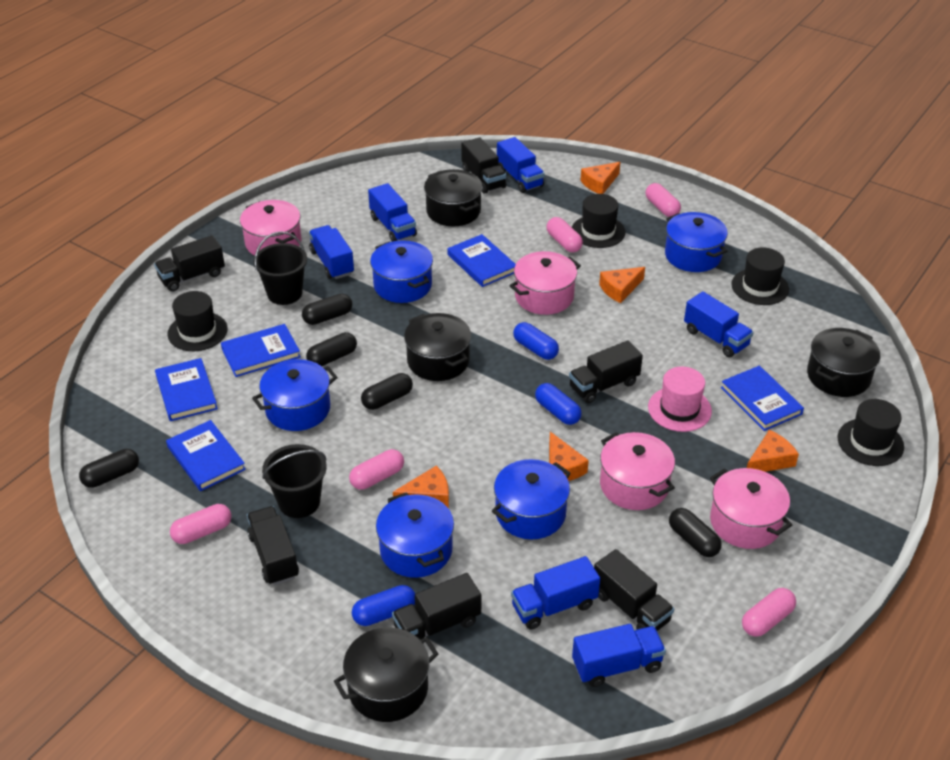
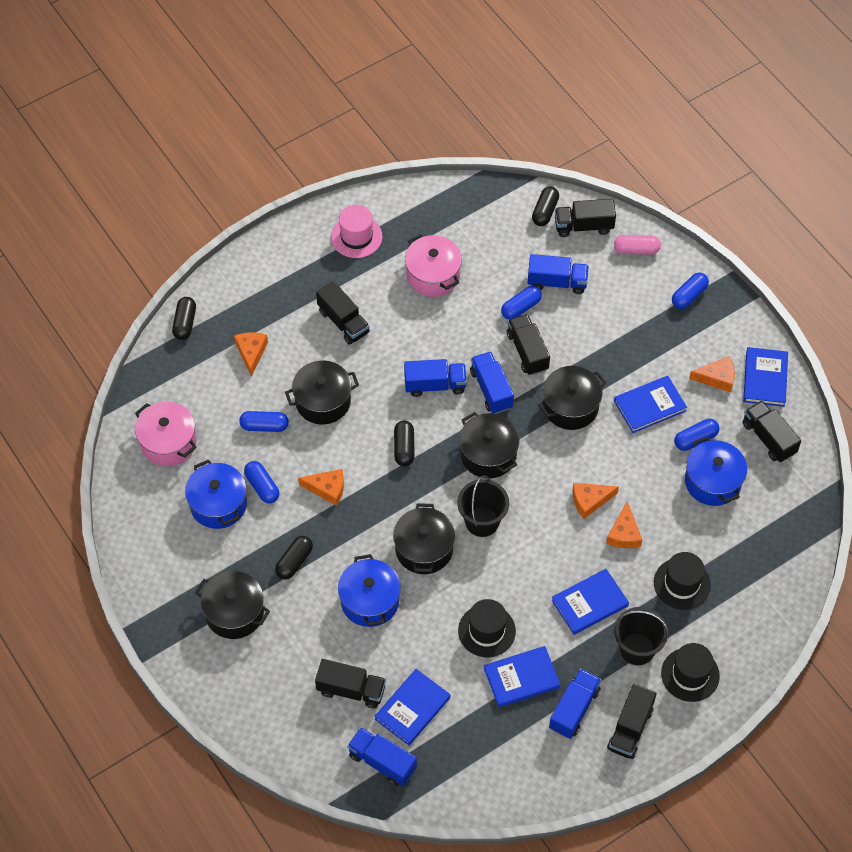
black capsule: 5 -> 4
black hat: 4 -> 3
black pot: 4 -> 5
blue capsule: 3 -> 5
blue pot: 5 -> 3
blue truck: 6 -> 5
pink capsule: 5 -> 1
pink pot: 4 -> 2

